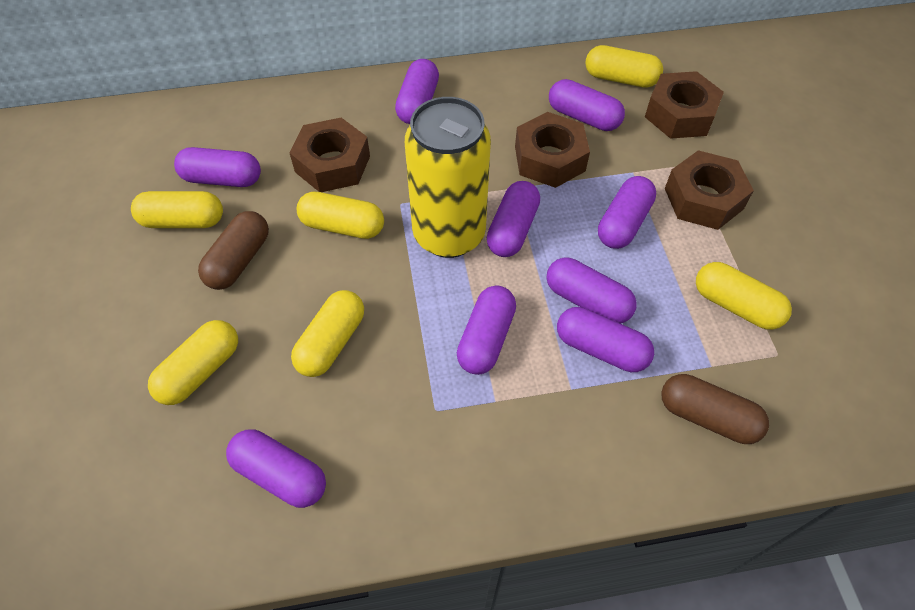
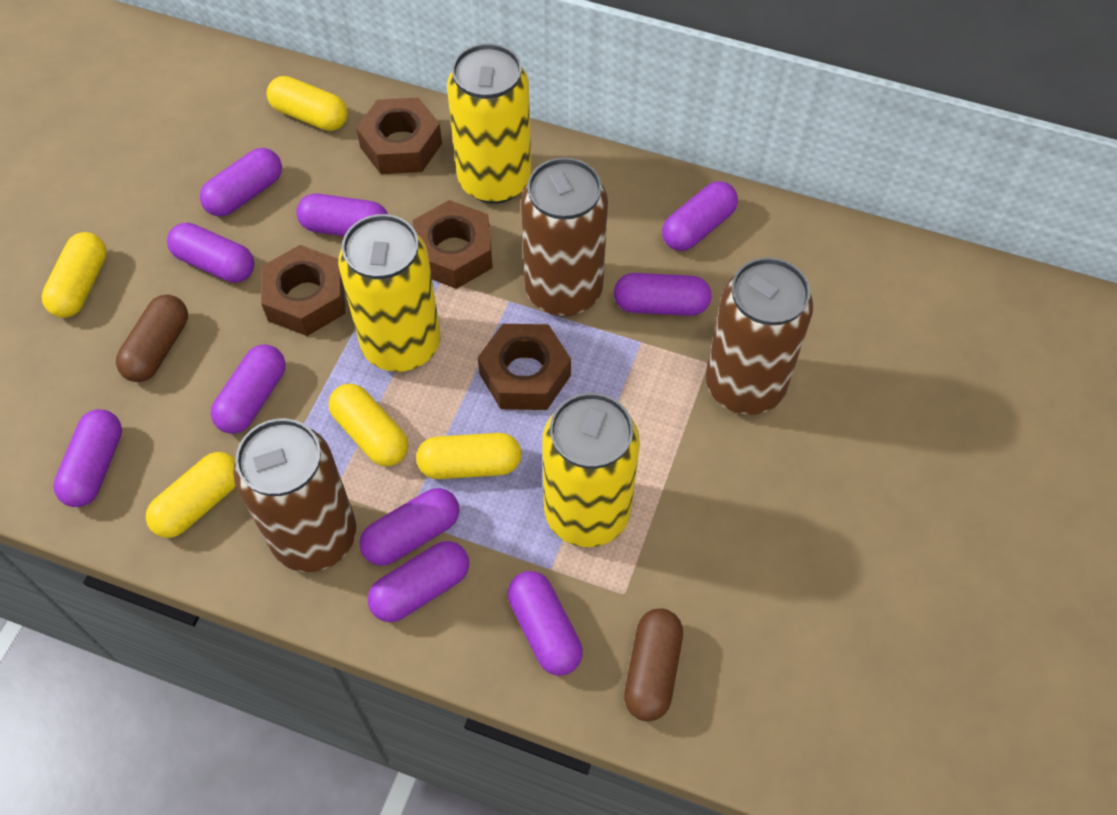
brown can: 0 -> 3
purple capsule: 9 -> 10
yellow can: 1 -> 3
yellow capsule: 6 -> 5

